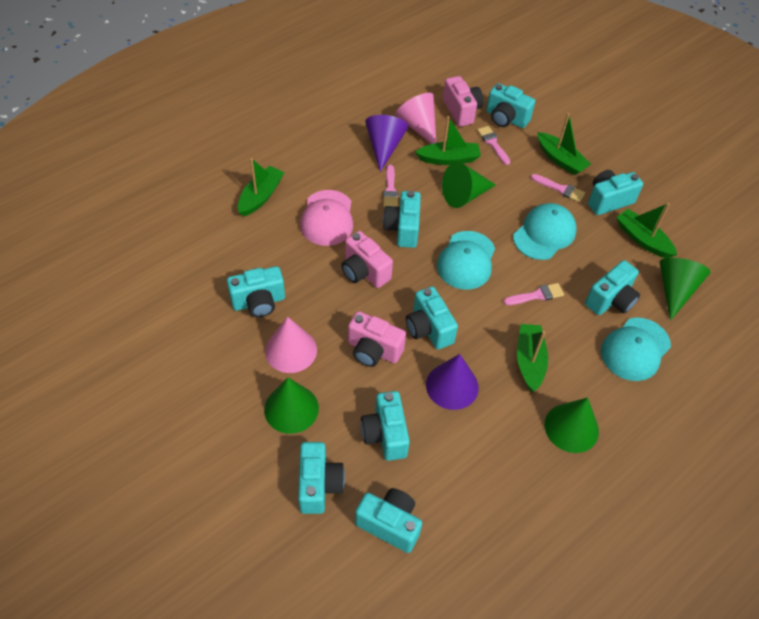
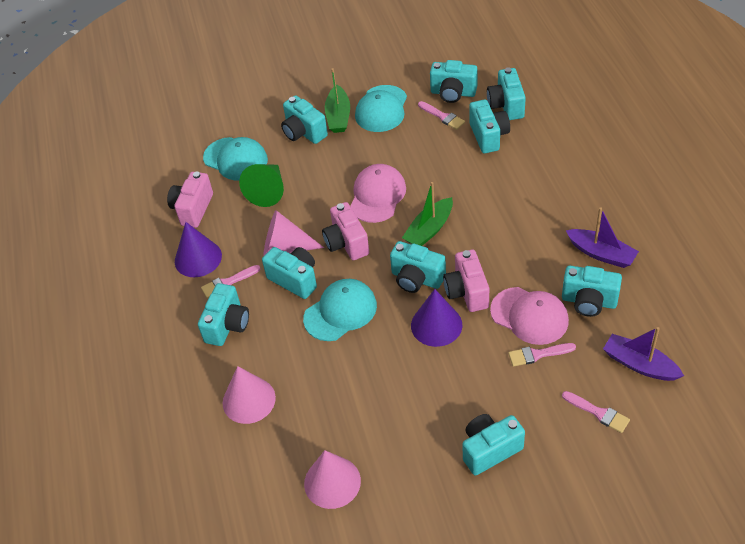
green boat: 5 -> 2
green cone: 4 -> 1
pink cap: 1 -> 2
pink cone: 2 -> 3
purple boat: 0 -> 2

